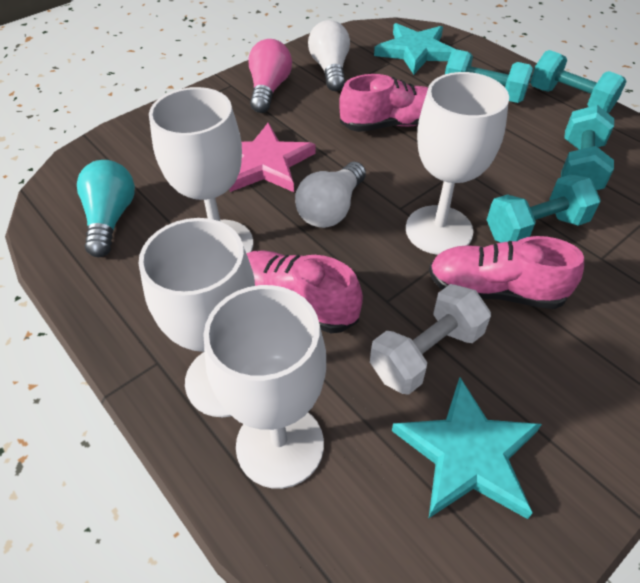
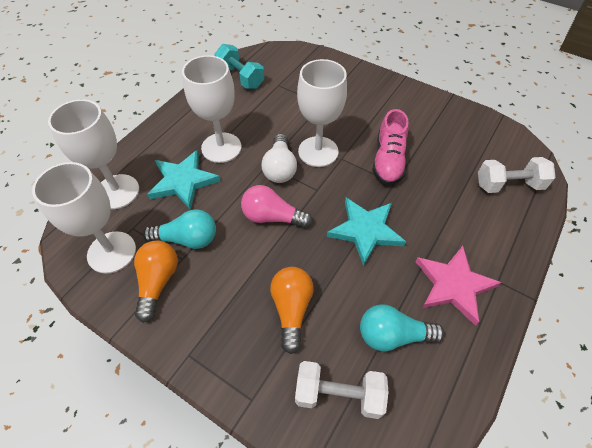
orange light bulb: 0 -> 2
pink shoe: 3 -> 1
turquoise dumbbell: 4 -> 1
turquoise light bulb: 1 -> 2
white dumbbell: 1 -> 2
white light bulb: 2 -> 1

